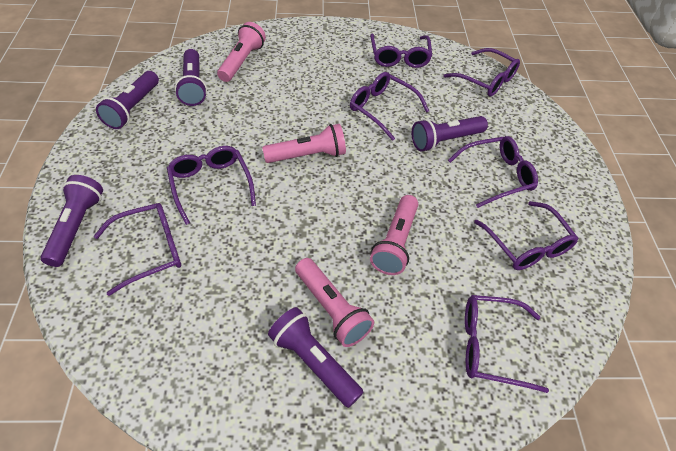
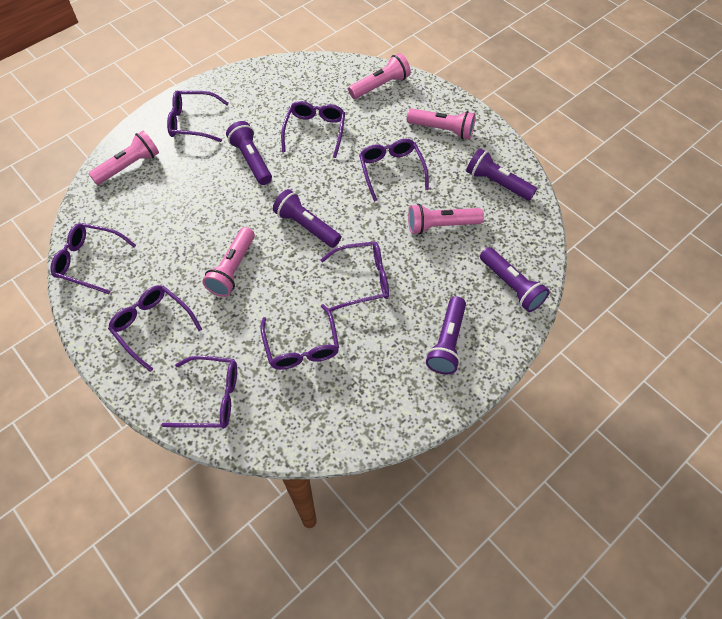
pink flashlight: 4 -> 5

